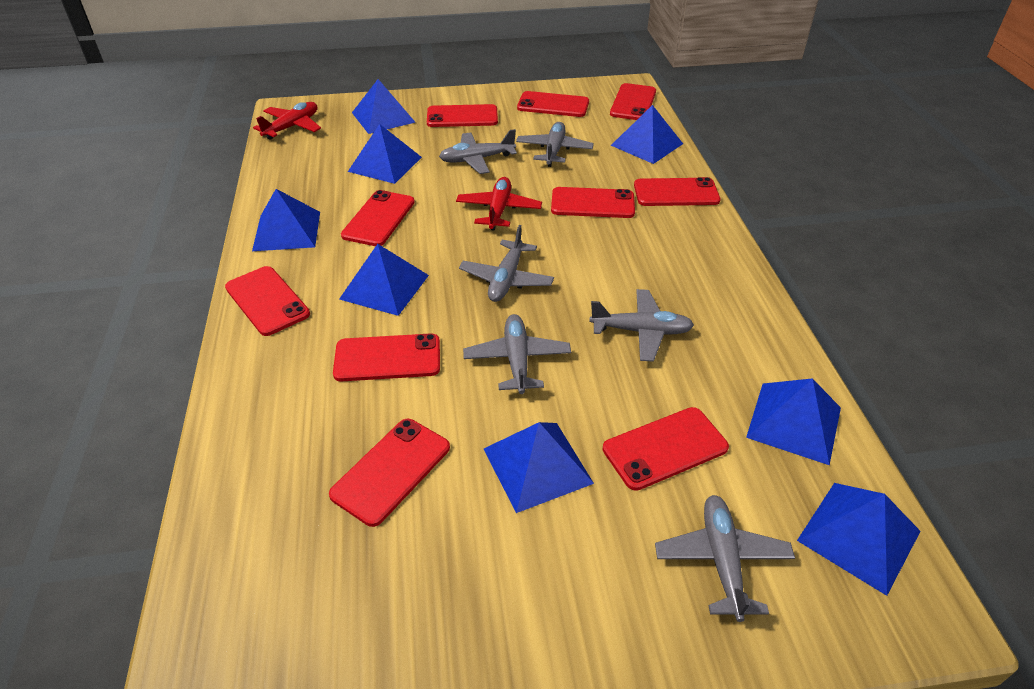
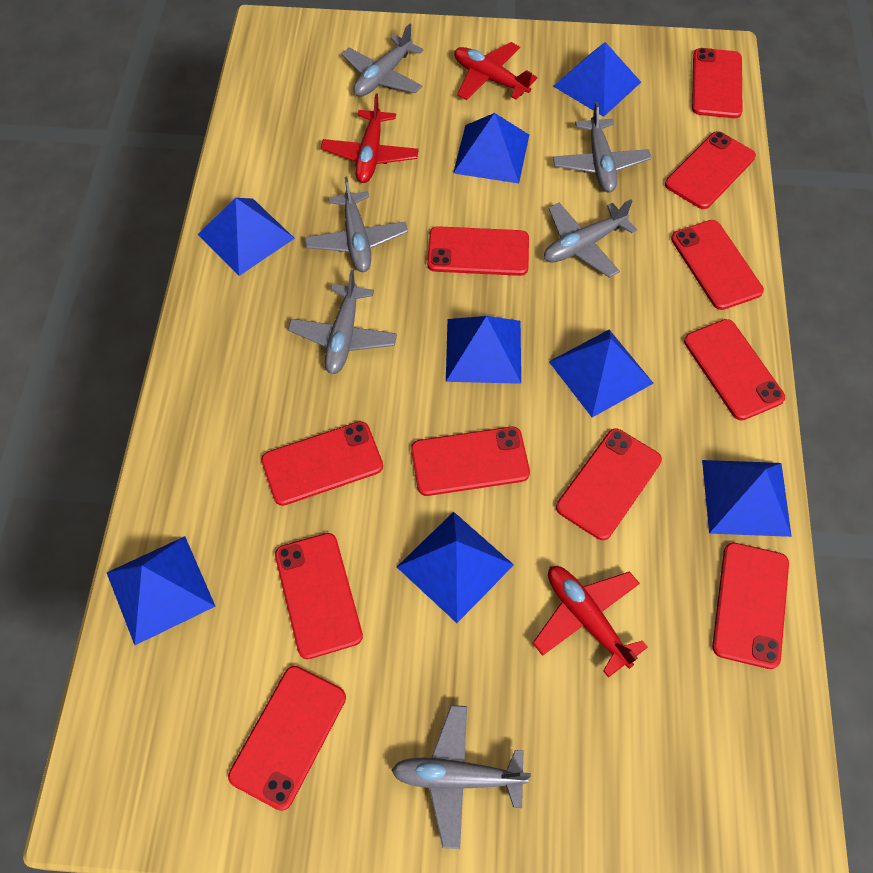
red phone: 10 -> 11
red plane: 2 -> 3

